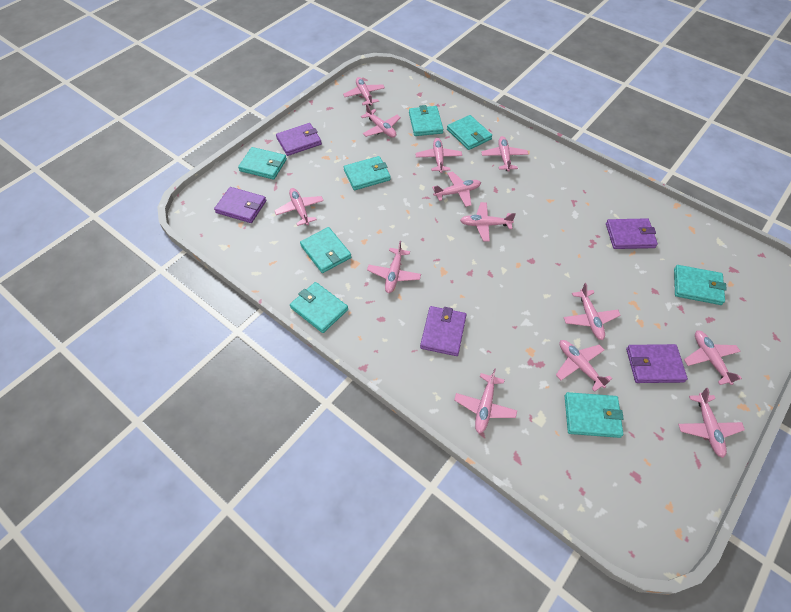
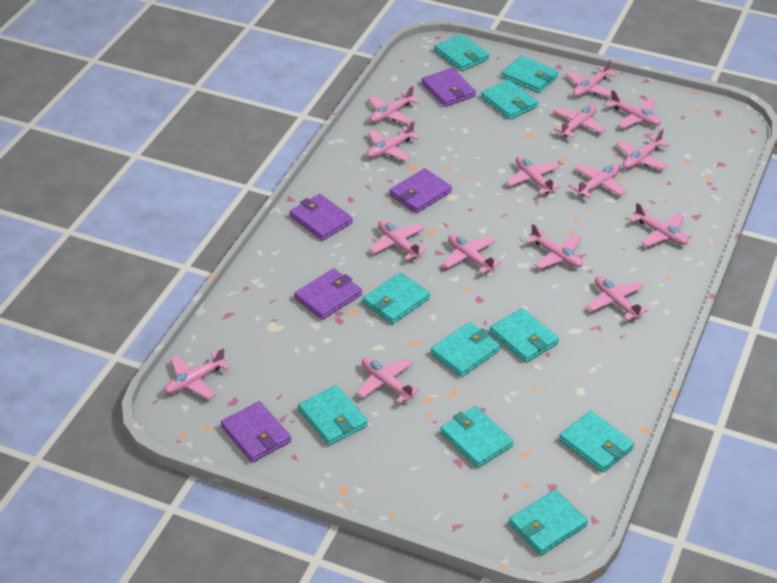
pink plane: 13 -> 15
turquoise wallet: 8 -> 10

